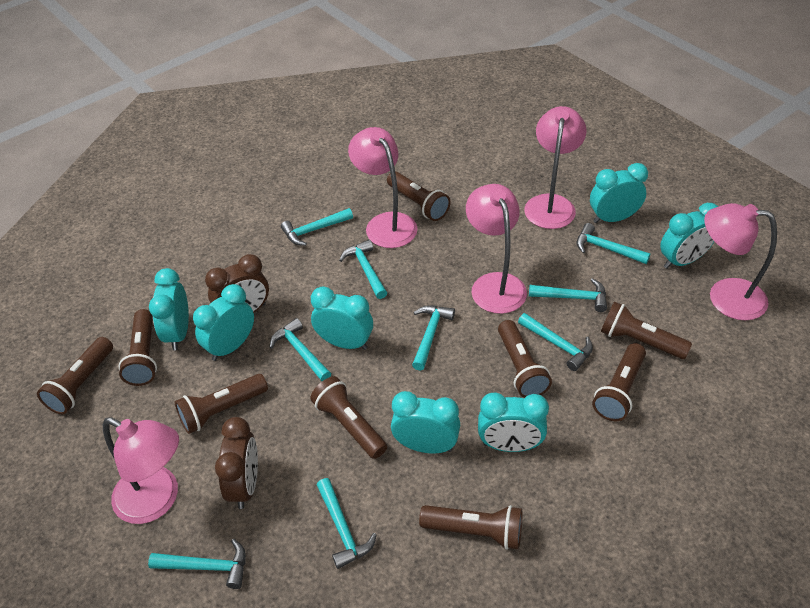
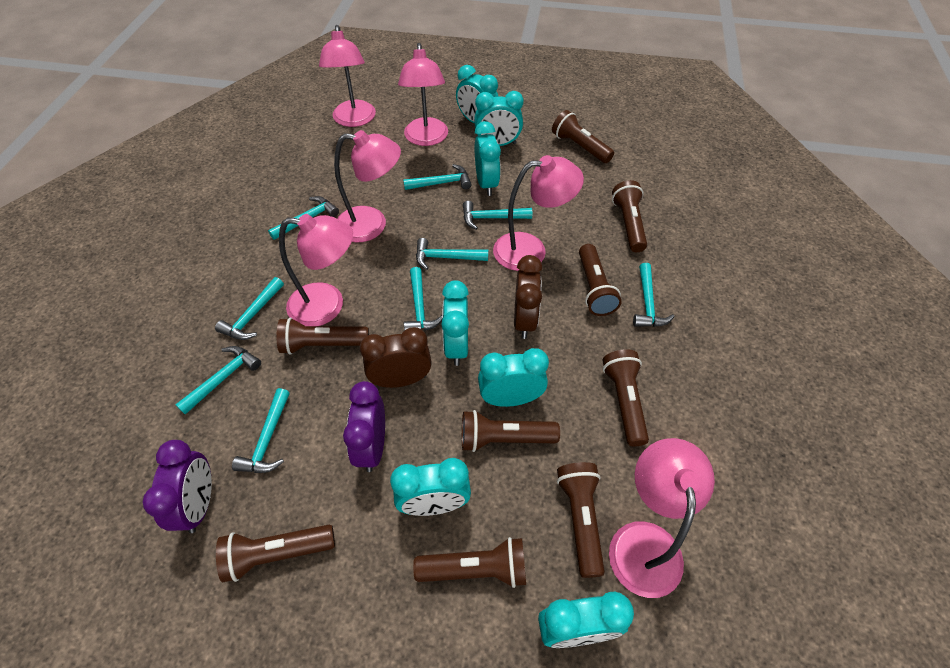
pink lamp: 5 -> 6
purple clock: 0 -> 2

